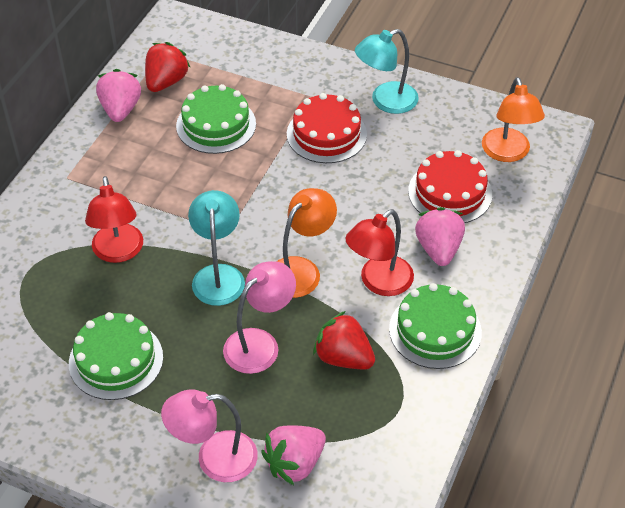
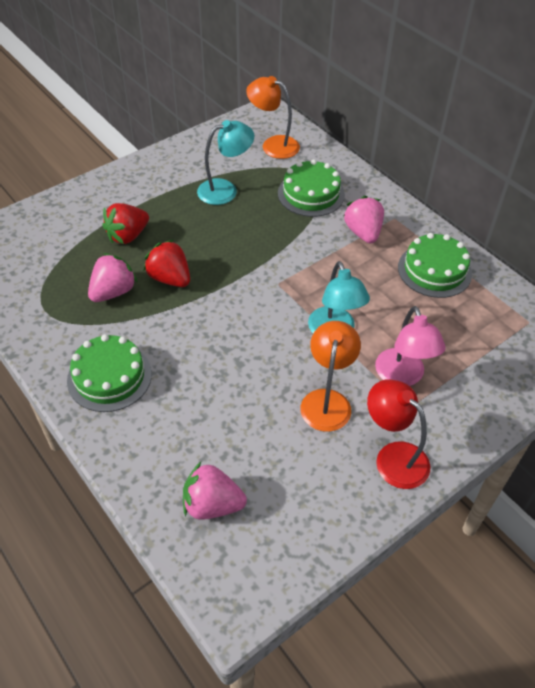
pink lamp: 2 -> 1
red cake: 2 -> 0
red lamp: 2 -> 1

